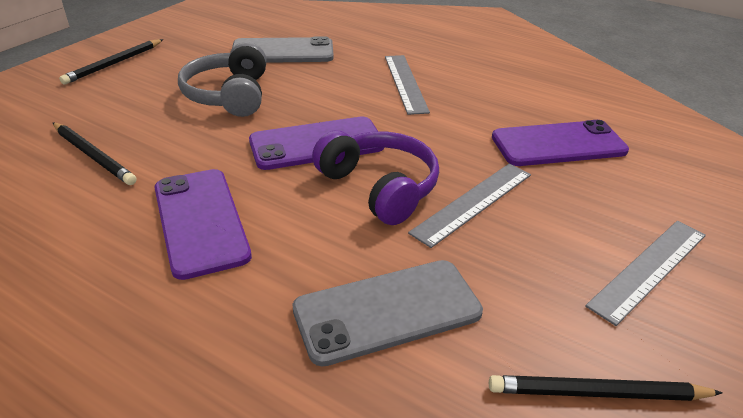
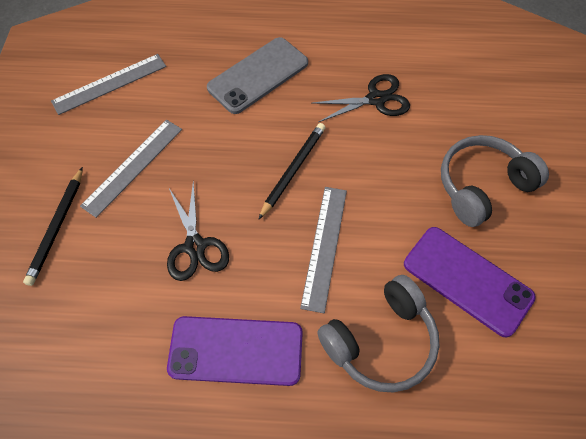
black pencil: 3 -> 2
black scissors: 0 -> 2
grey headphones: 1 -> 2
grey phone: 2 -> 1
purple headphones: 1 -> 0
purple phone: 3 -> 2

